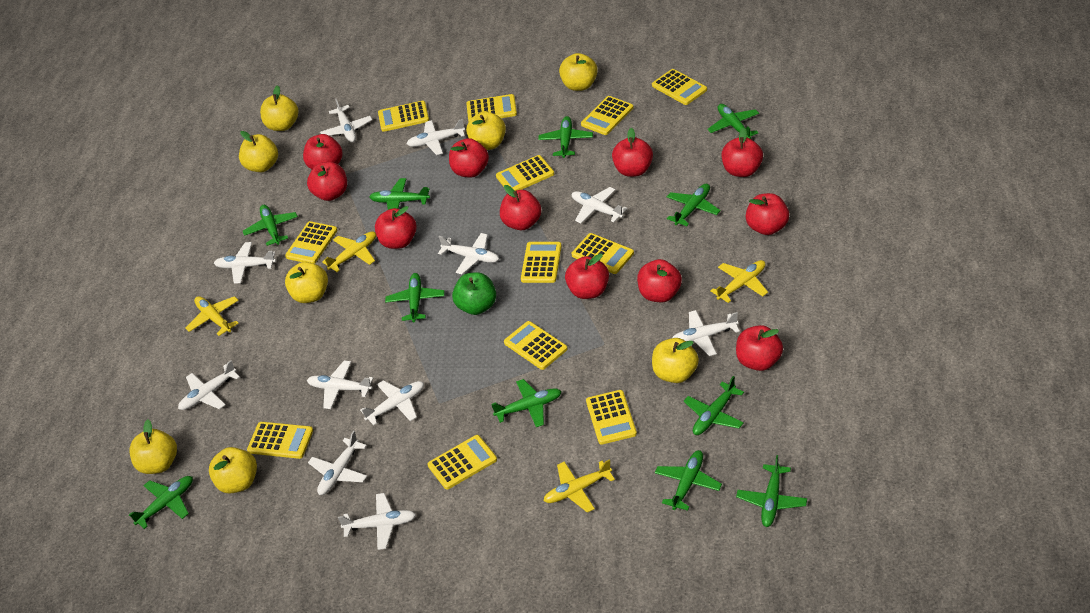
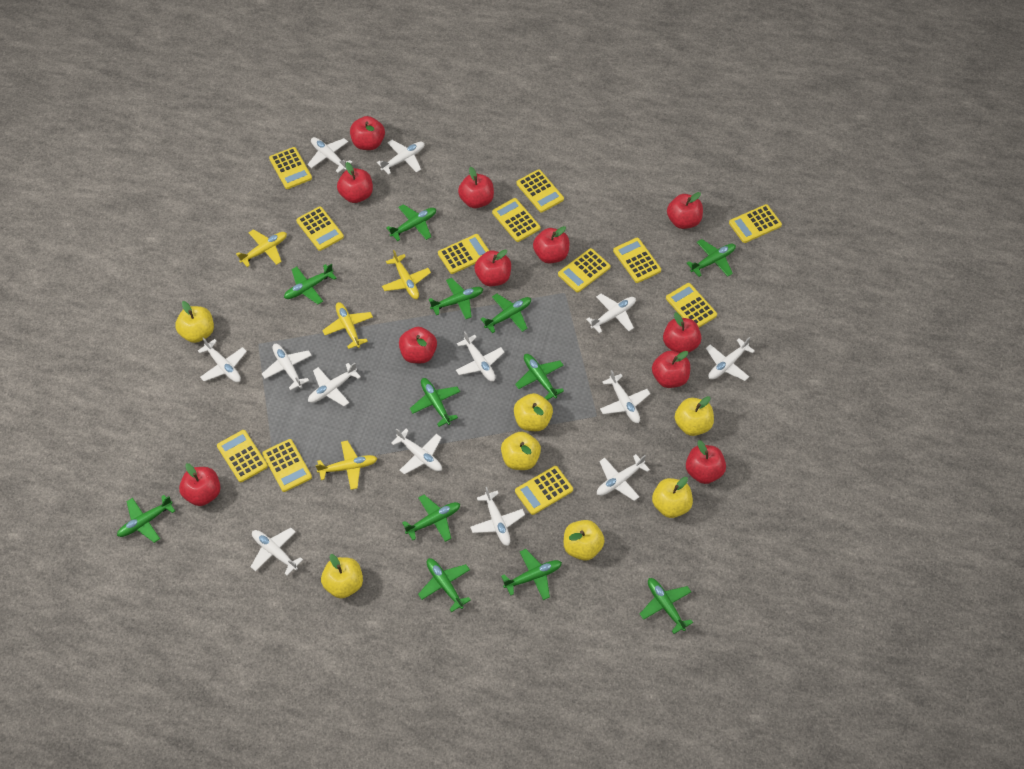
green apple: 1 -> 0
green plane: 11 -> 12
white plane: 11 -> 13
yellow apple: 8 -> 7

